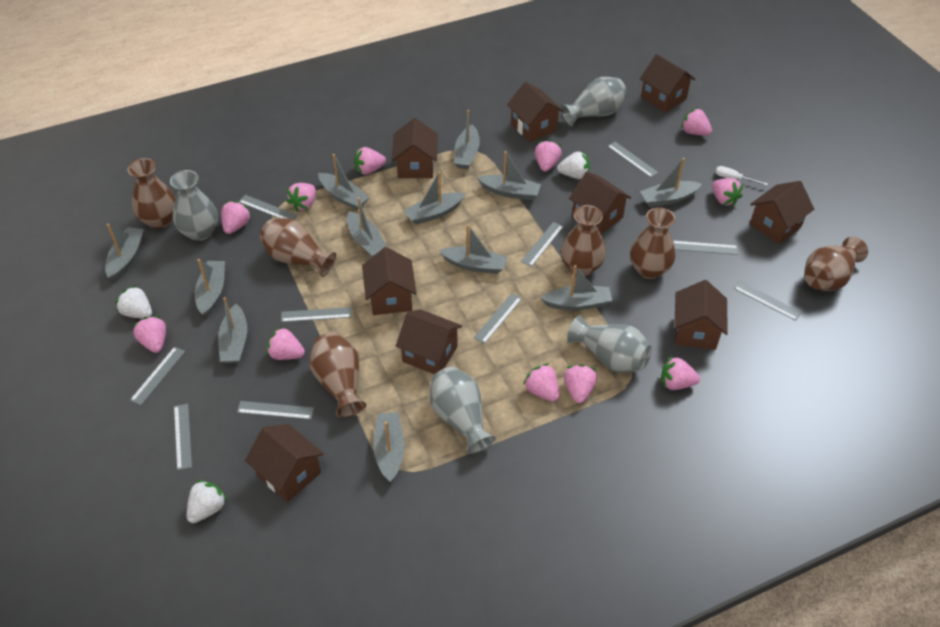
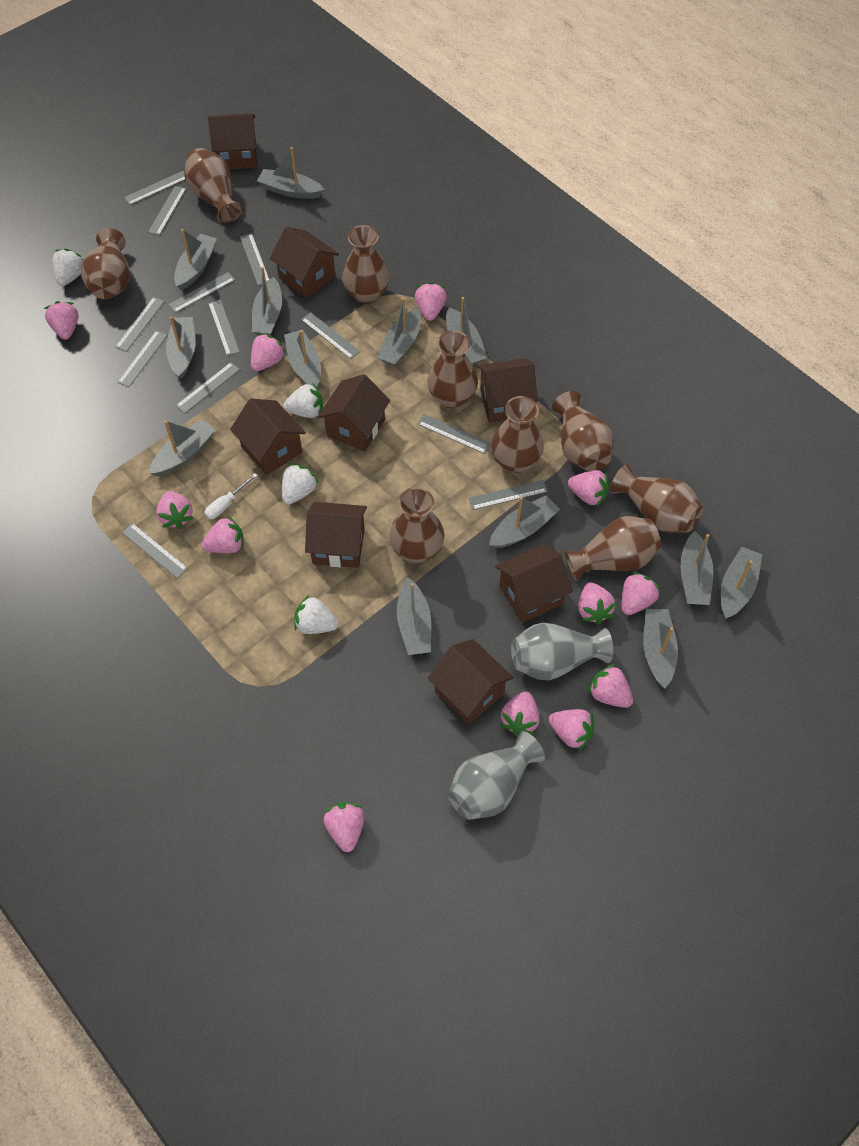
brown house: 9 -> 8
brown vase: 6 -> 9
grey boat: 12 -> 13
grey ruler: 10 -> 12
grey vase: 4 -> 2
pink strawberry: 11 -> 12
white strawberry: 3 -> 4

